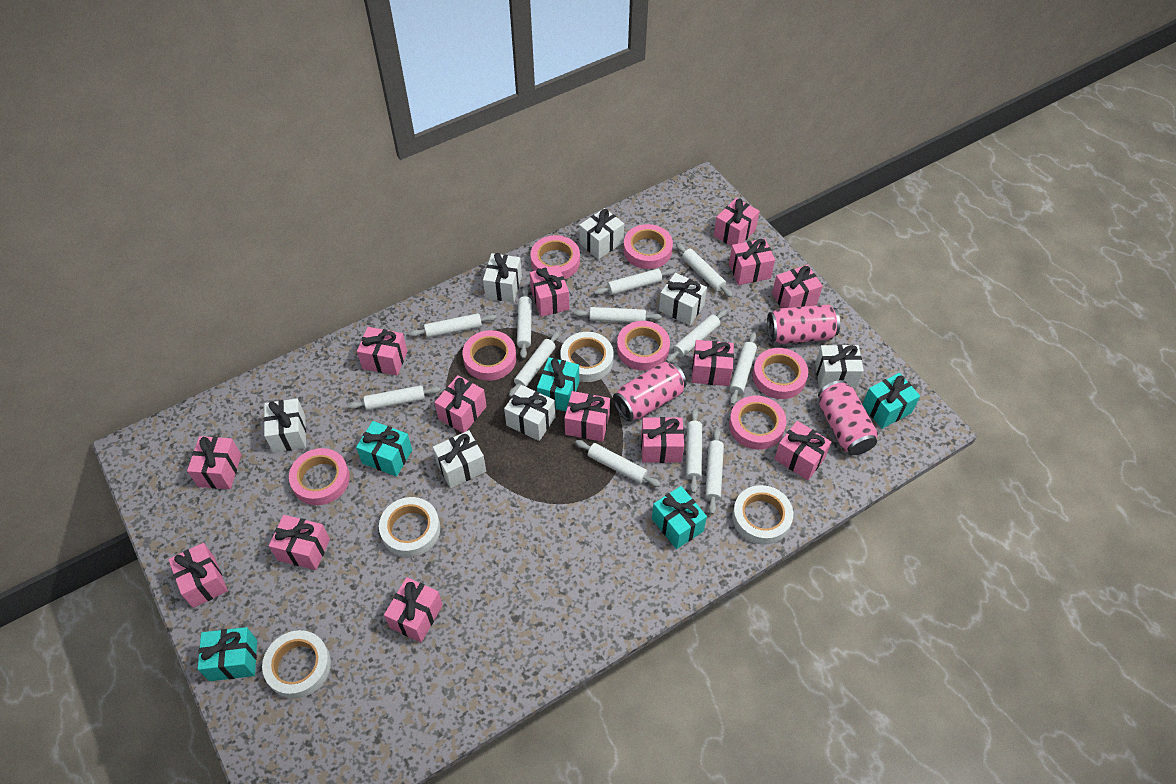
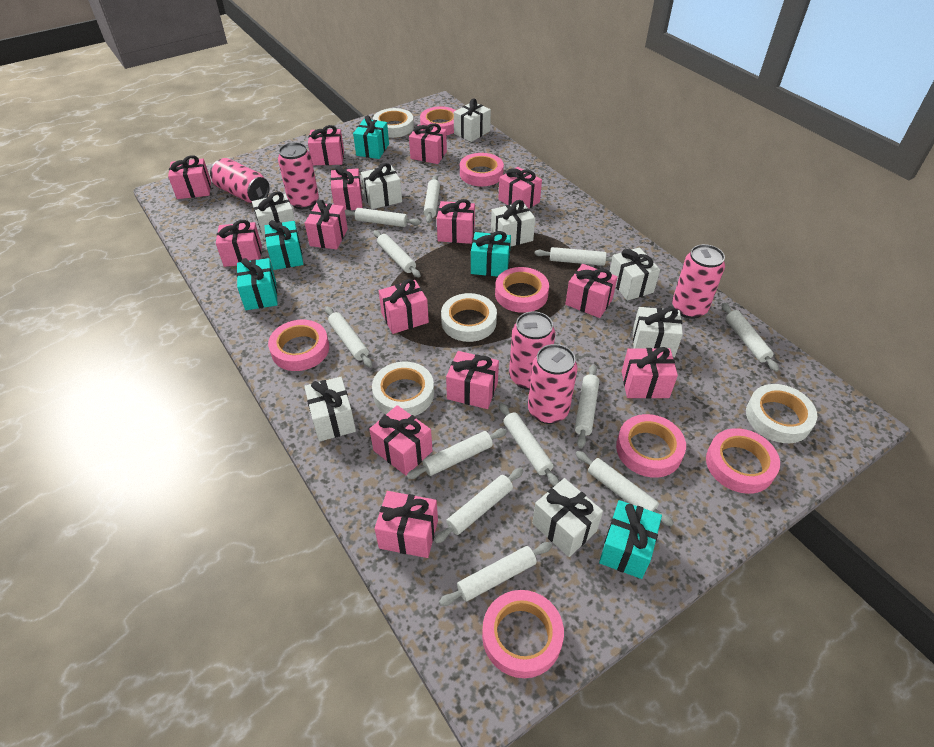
pink can: 3 -> 5
white gift: 7 -> 8

